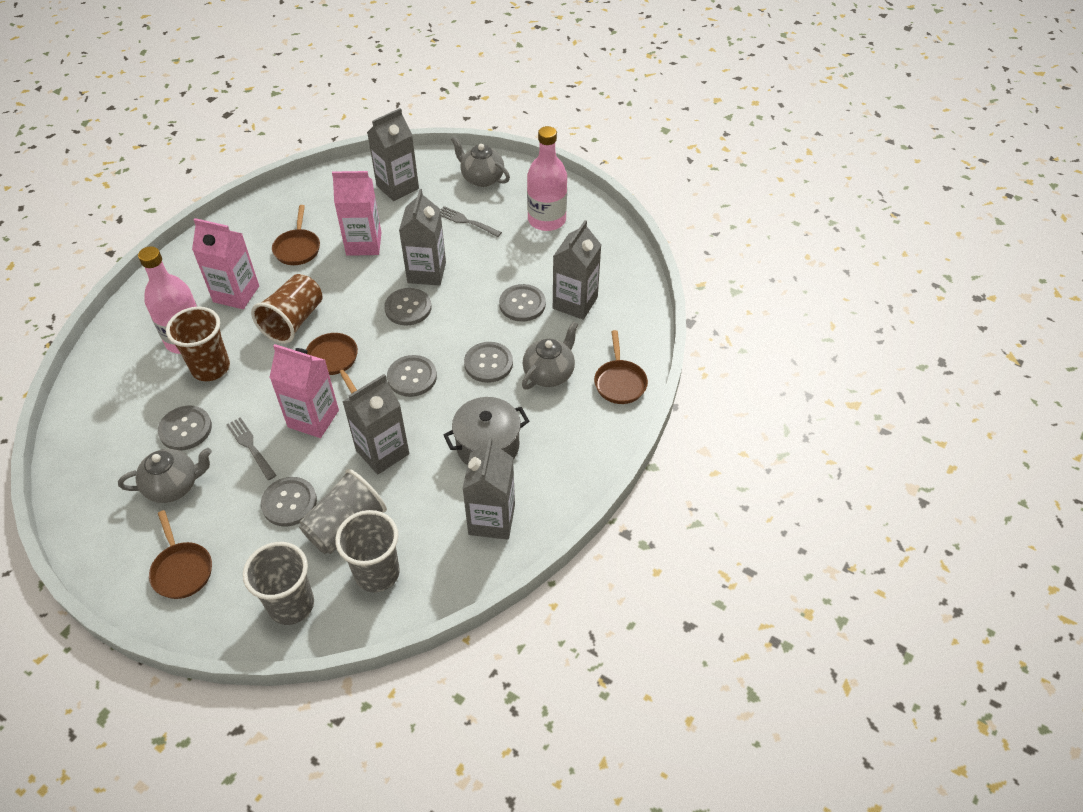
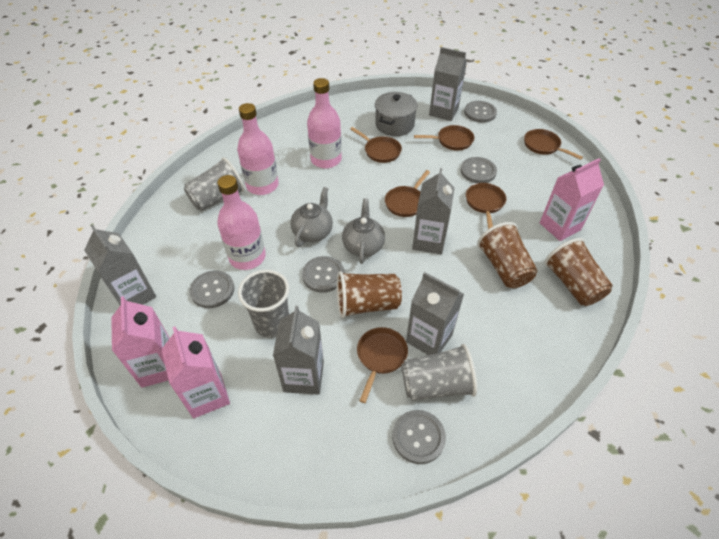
brown cup: 2 -> 3
brown pan: 4 -> 6
grey button: 6 -> 5
grey fork: 2 -> 0
grey teapot: 3 -> 2
pink bottle: 2 -> 3

